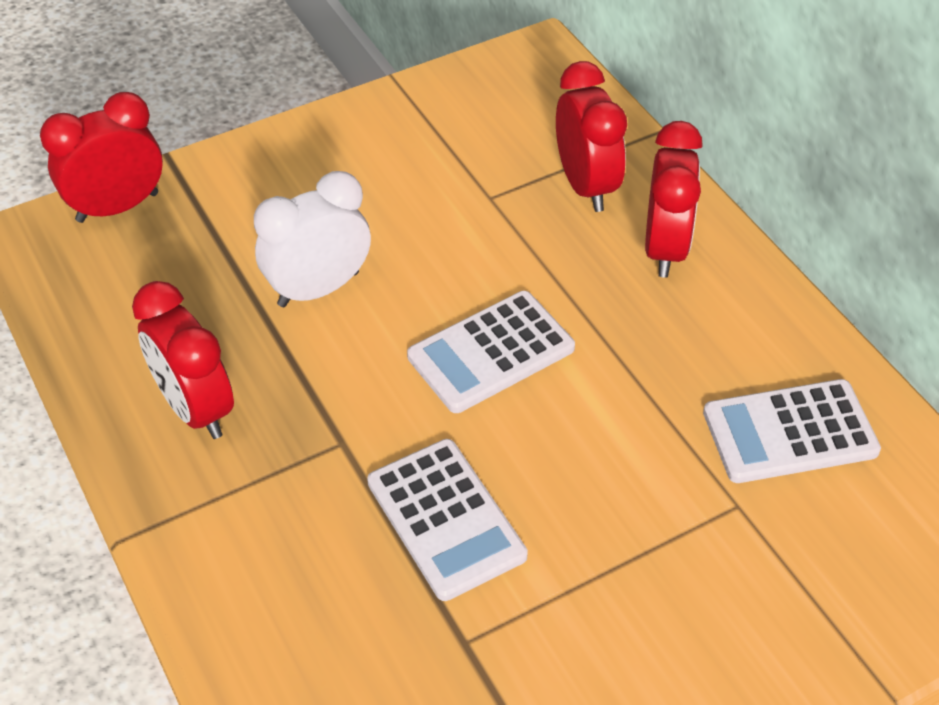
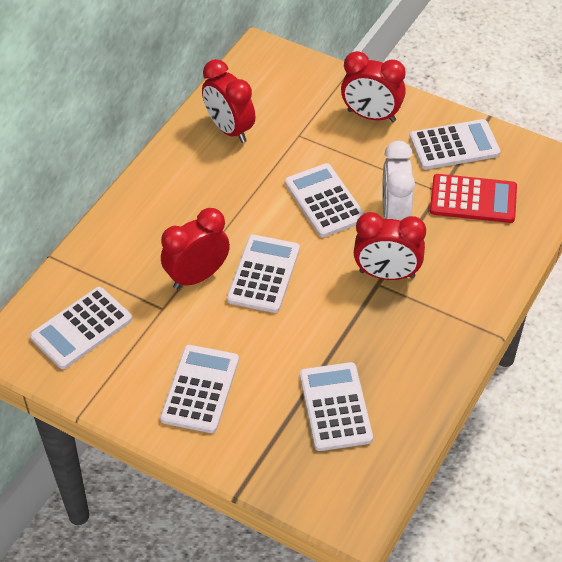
red calculator: 0 -> 1
white calculator: 3 -> 6

